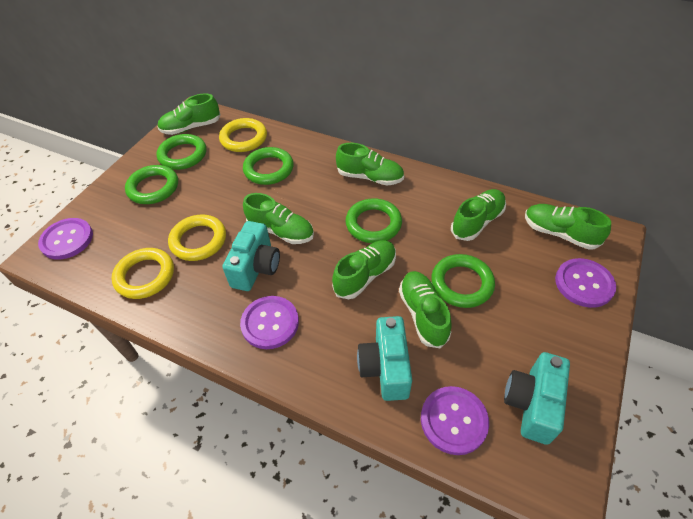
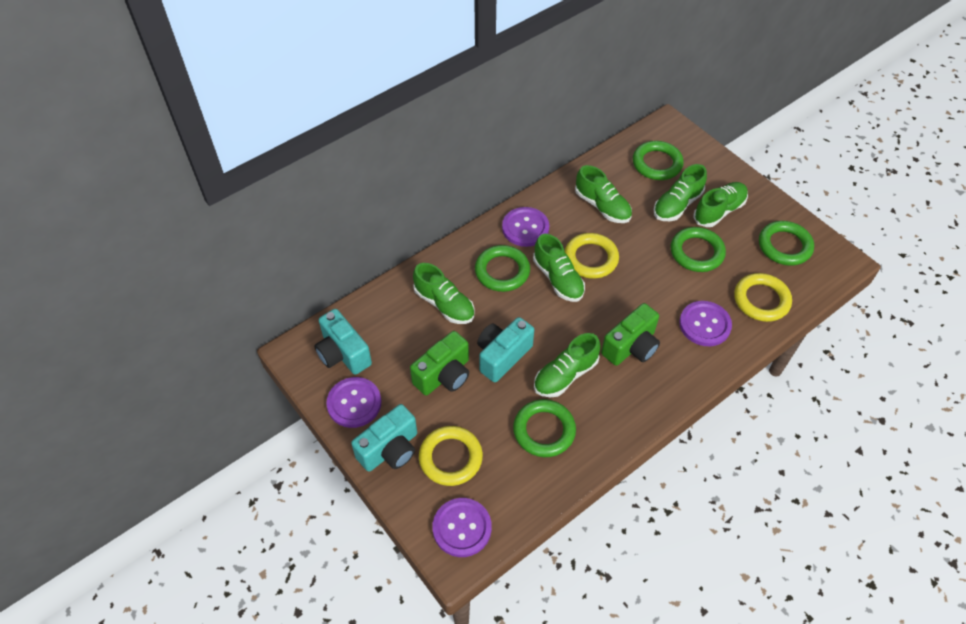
green camera: 0 -> 2
green shoe: 7 -> 6

